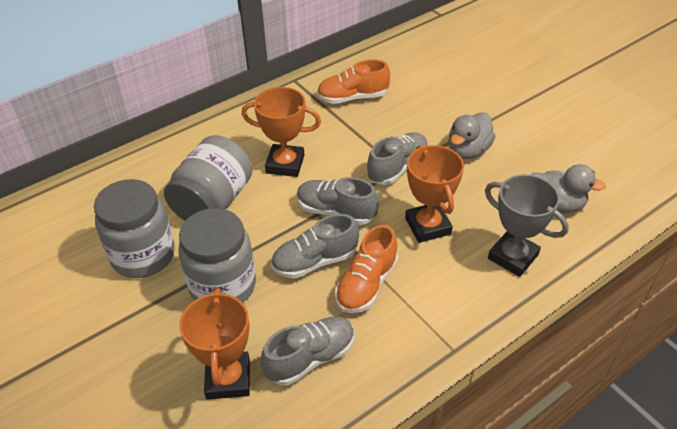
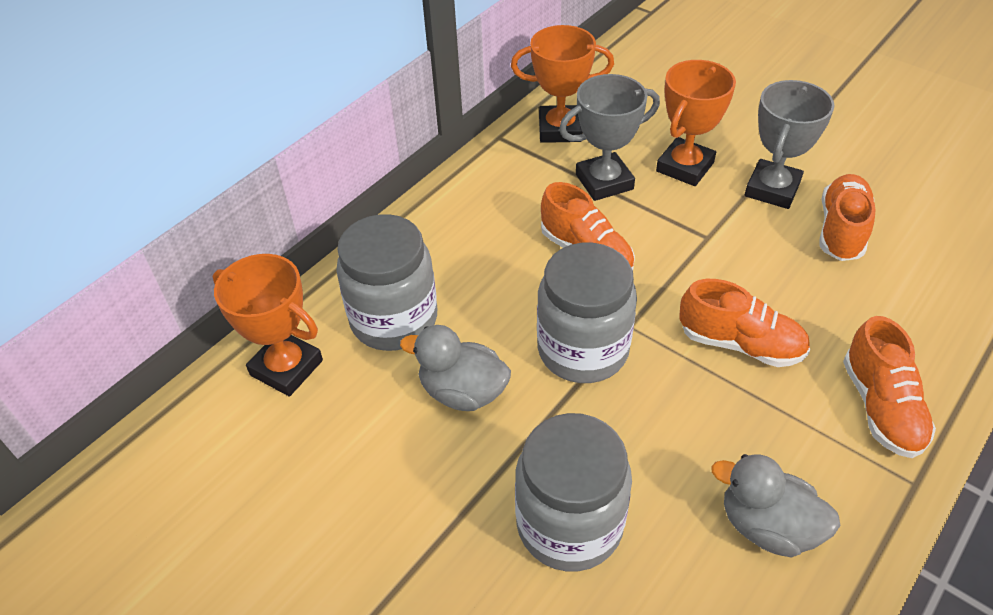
grey shoe: 4 -> 0
grey trophy: 1 -> 2
orange shoe: 2 -> 4

